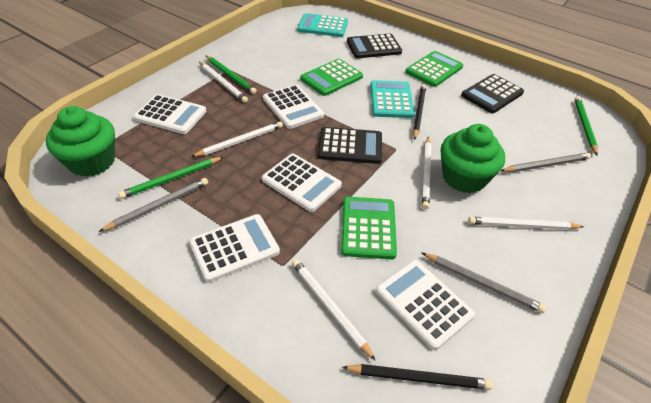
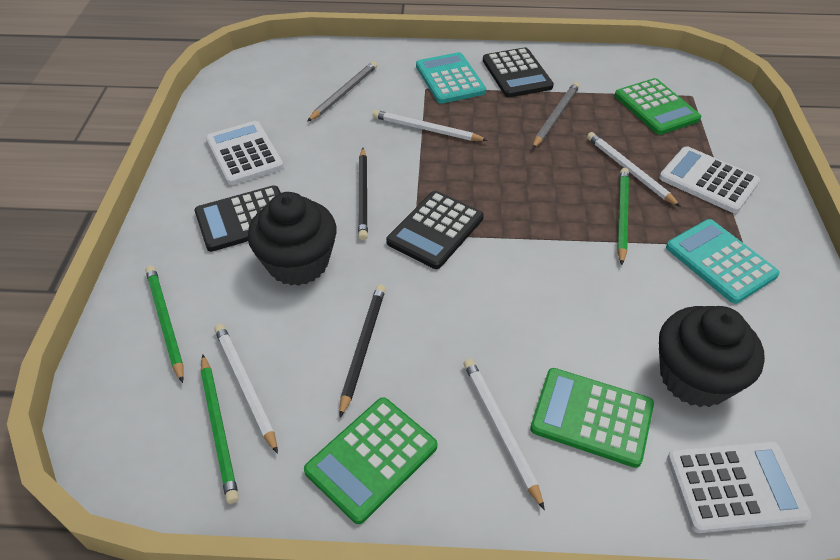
black cupcake: 0 -> 2
green cupcake: 2 -> 0
grey pencil: 3 -> 2
white calculator: 5 -> 3
white pencil: 5 -> 4

